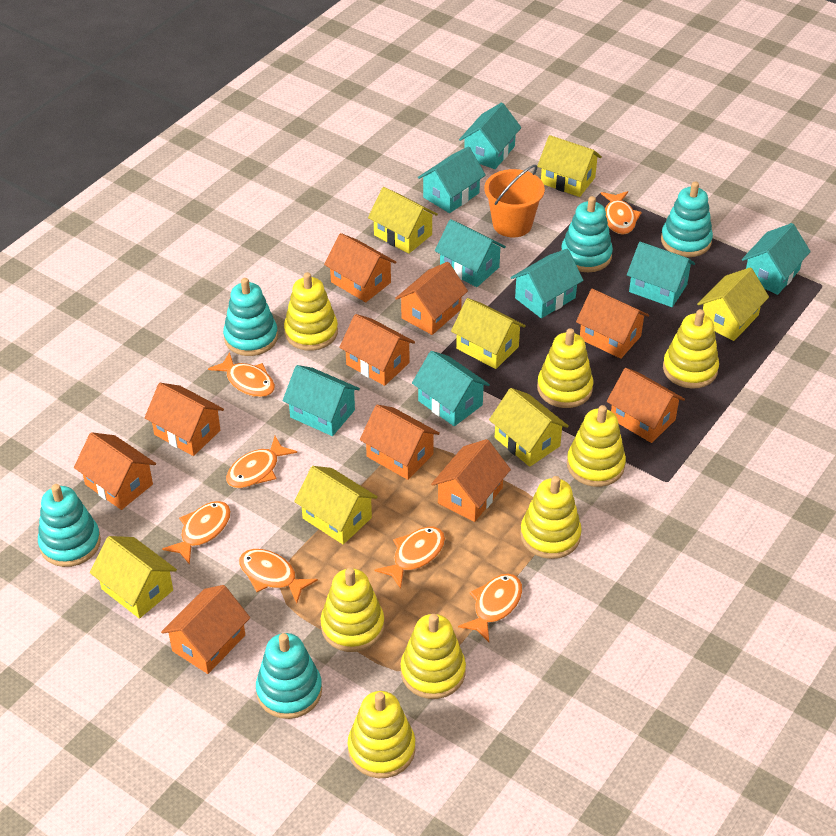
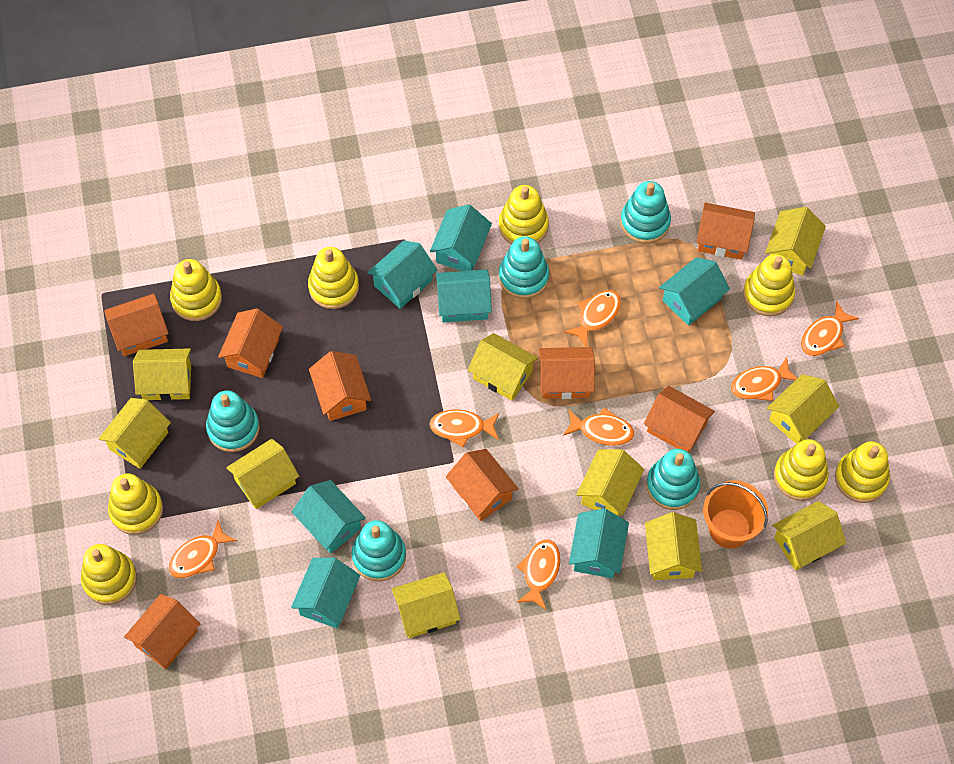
orange house: 10 -> 8
turquoise house: 8 -> 7
yellow house: 7 -> 10

